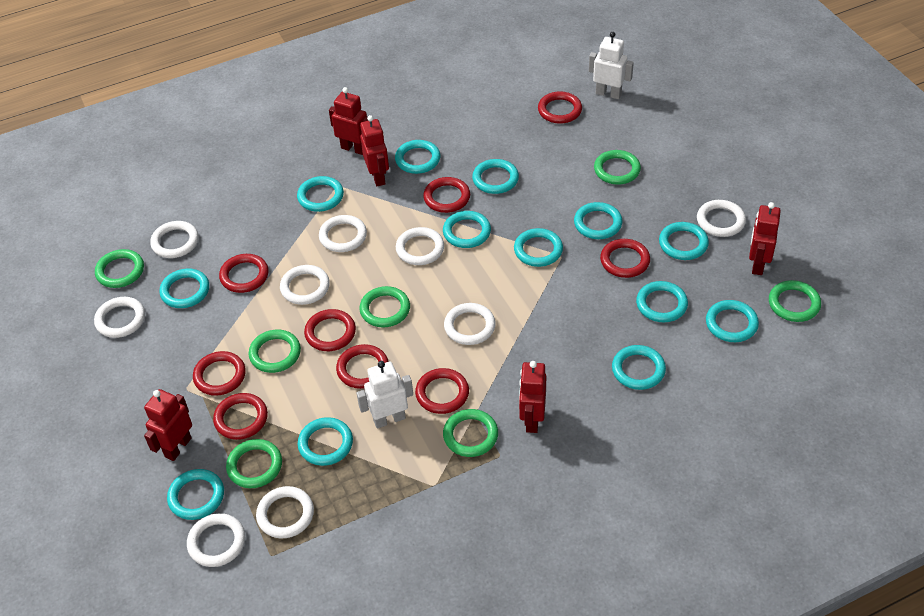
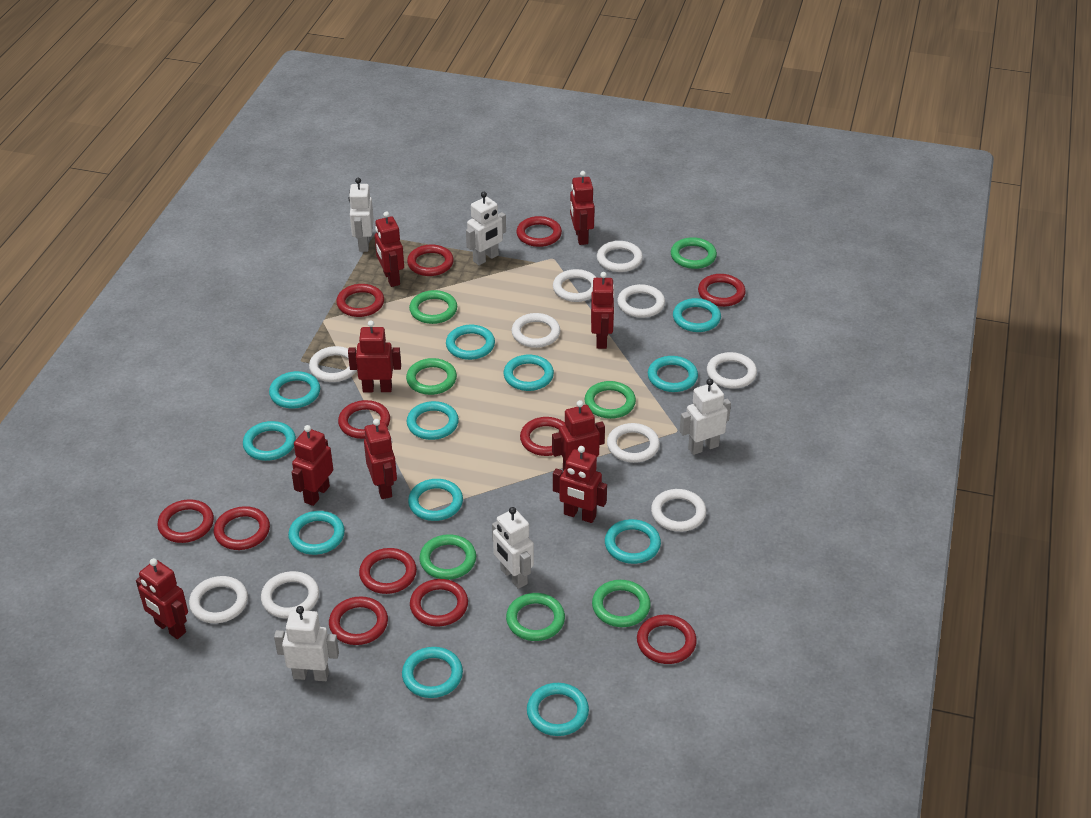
red ring: 9 -> 12
red robot: 5 -> 9
turquoise ring: 13 -> 12
white ring: 9 -> 10
white robot: 2 -> 5

